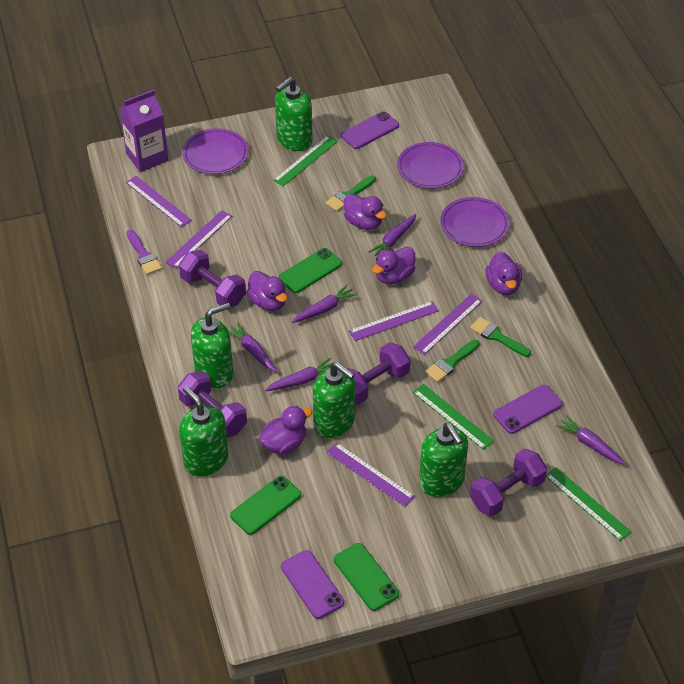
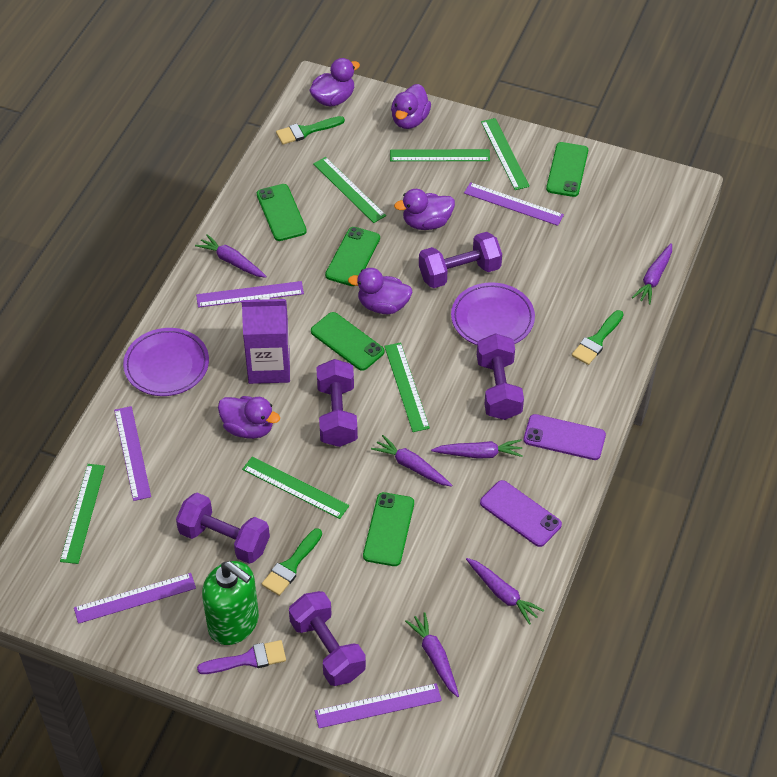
green phone: 3 -> 5
green ruler: 3 -> 6
green soap dispenser: 5 -> 1
purple carrot: 5 -> 6
purple dumbbell: 4 -> 5
purple phone: 3 -> 2
purple plate: 3 -> 2

